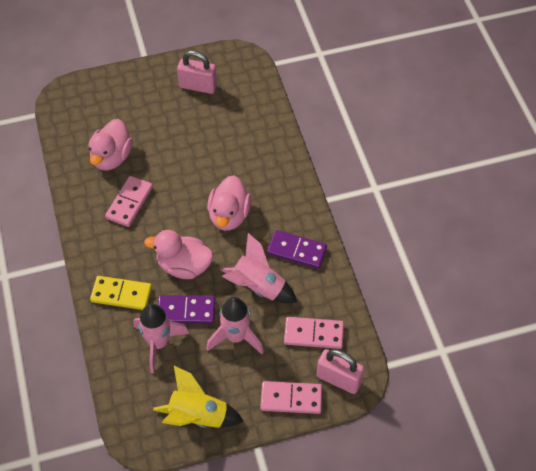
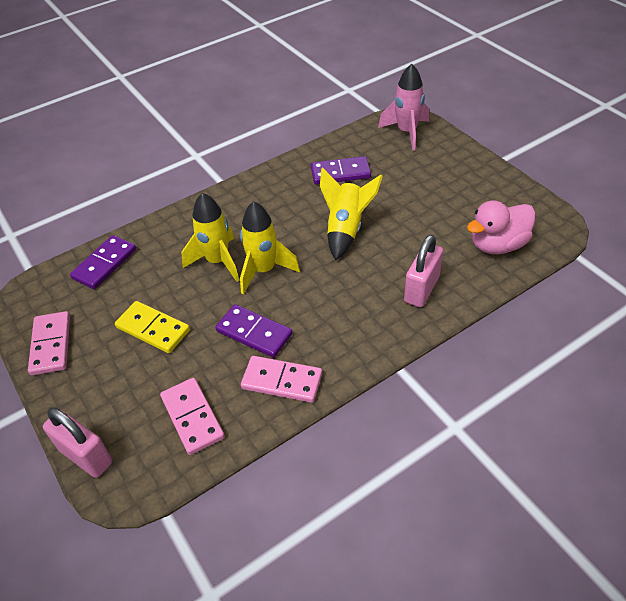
pink duck: 3 -> 1
pink rocket: 3 -> 1
purple domino: 2 -> 3
yellow rocket: 1 -> 3

